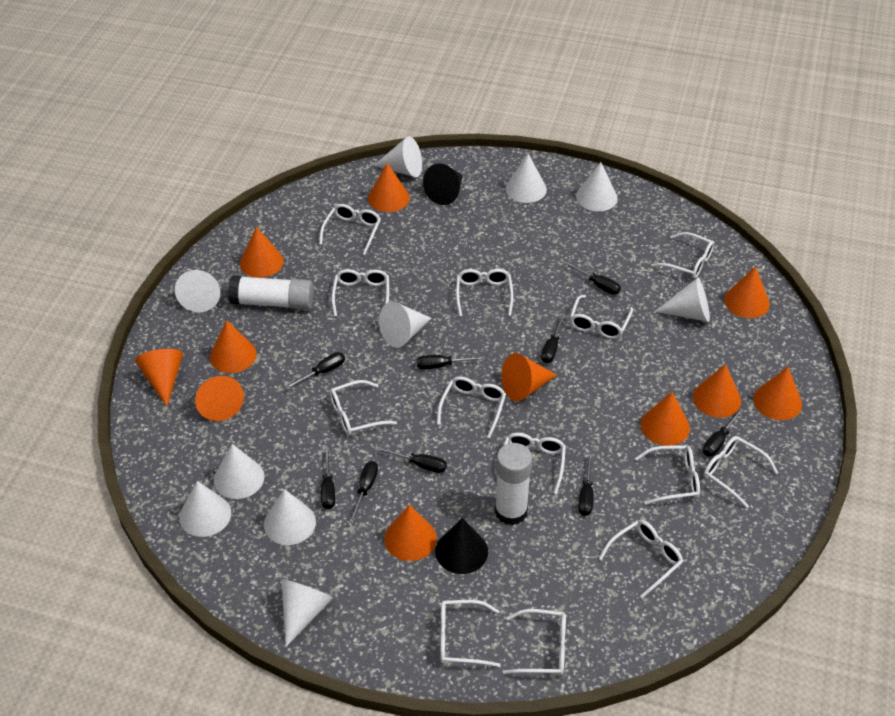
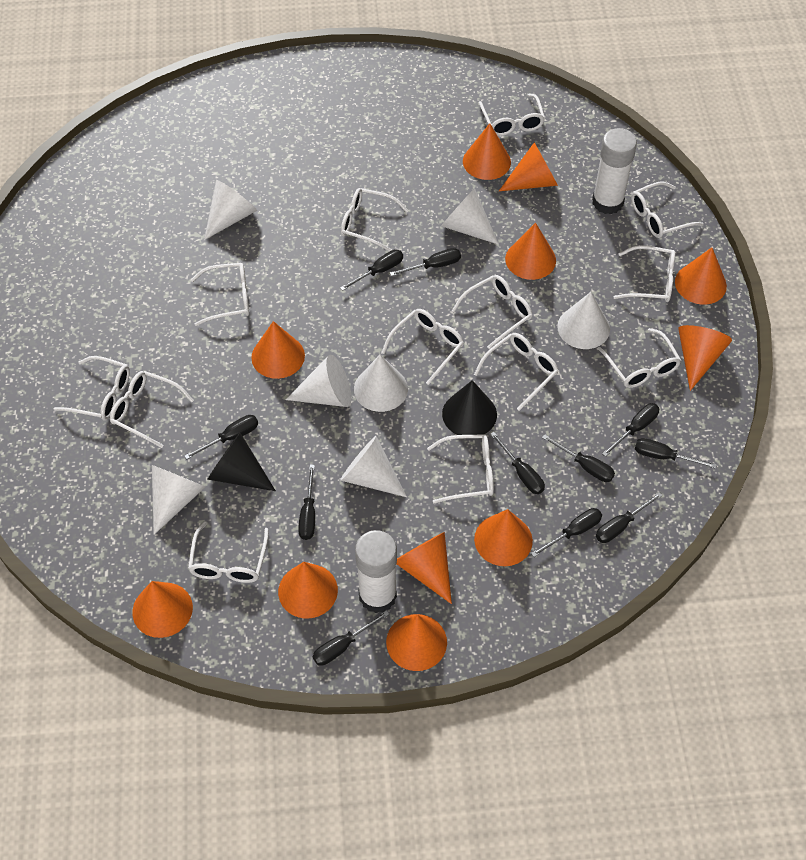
black screwdriver: 9 -> 11
white cone: 10 -> 7

